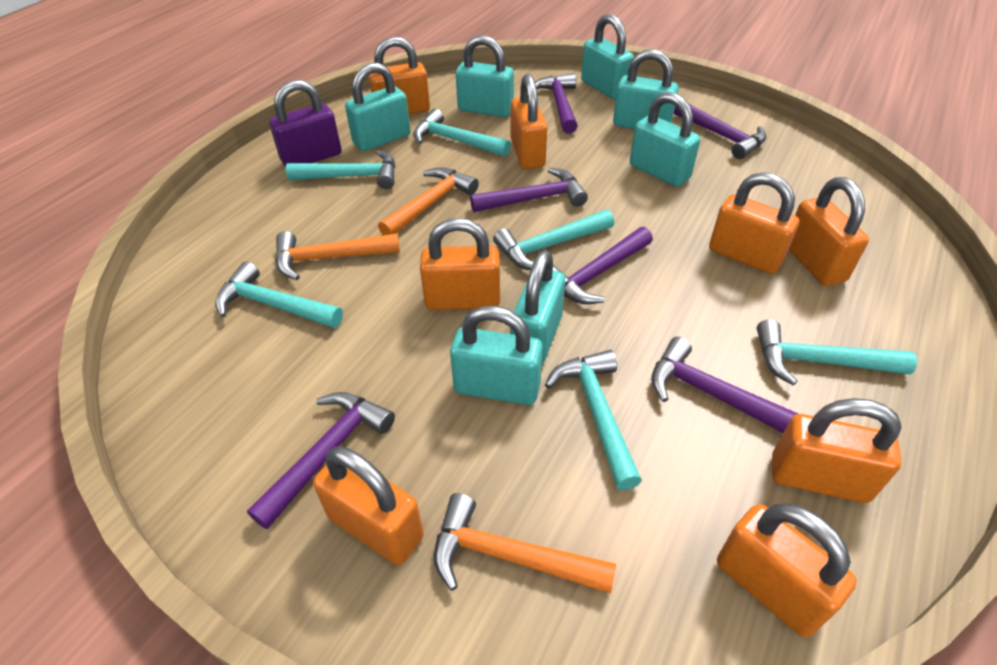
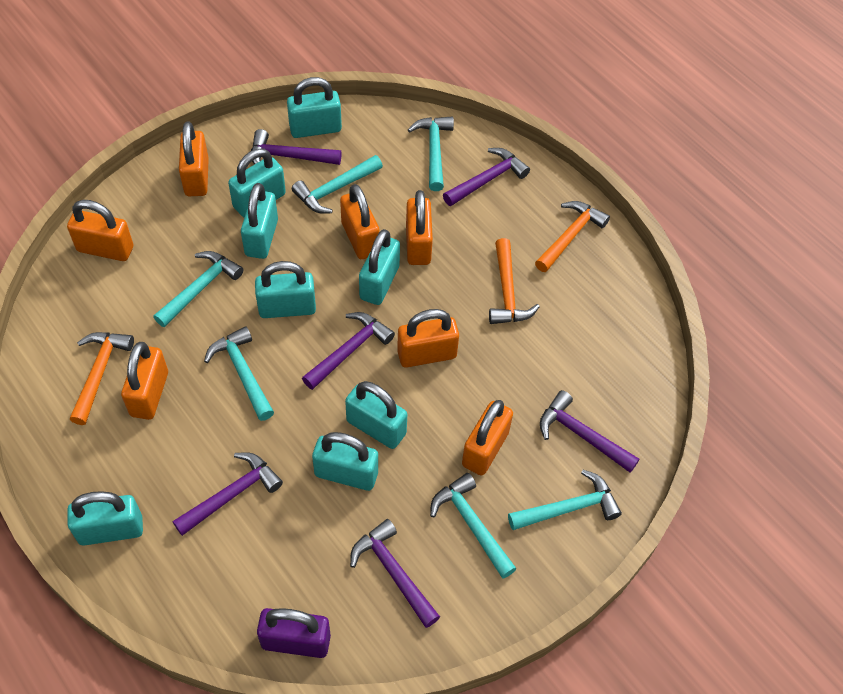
orange padlock: 8 -> 7
turquoise padlock: 7 -> 8

